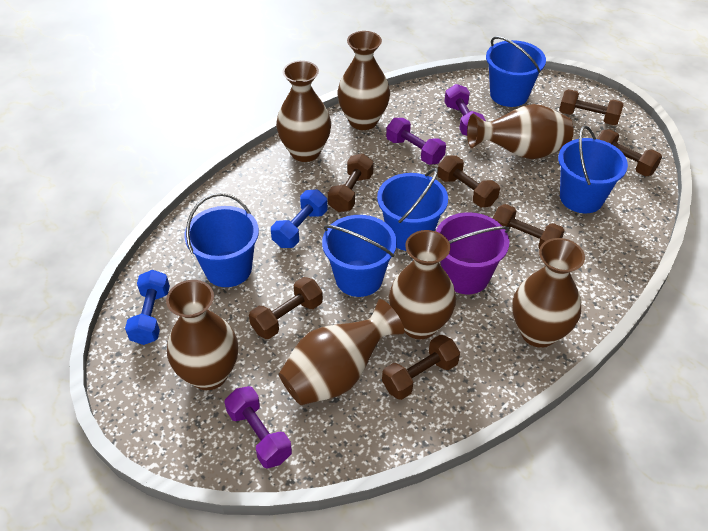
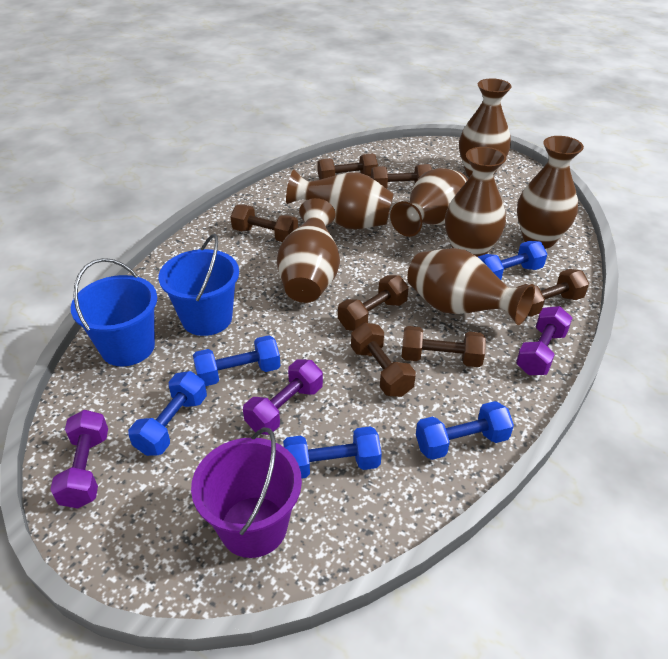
blue bucket: 5 -> 2
blue dumbbell: 2 -> 5

